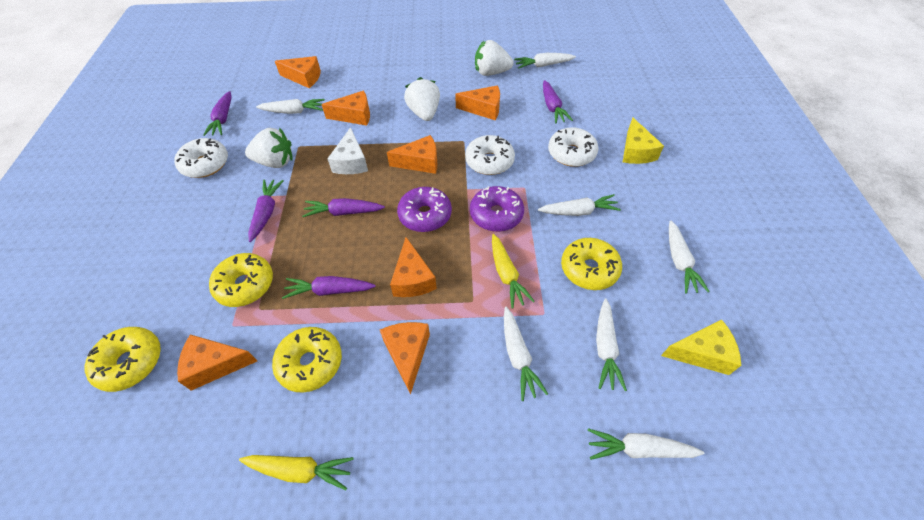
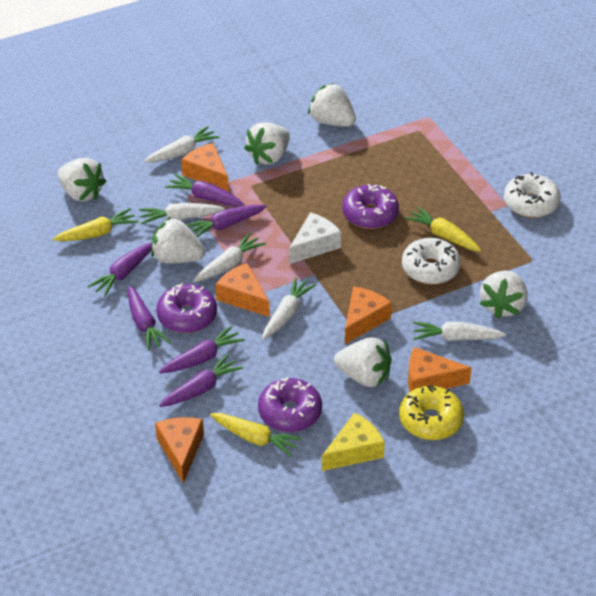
orange cheese: 7 -> 5
purple carrot: 5 -> 6
purple donut: 2 -> 3
white carrot: 7 -> 5
white donut: 3 -> 2
white strawberry: 3 -> 6
yellow carrot: 2 -> 3
yellow cheese: 2 -> 1
yellow donut: 4 -> 1

